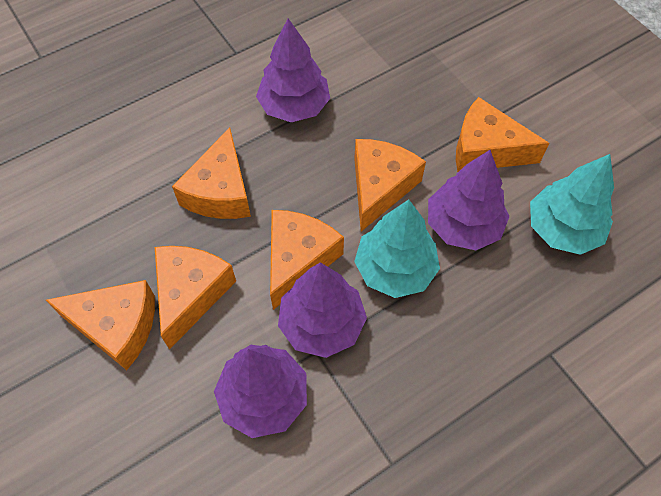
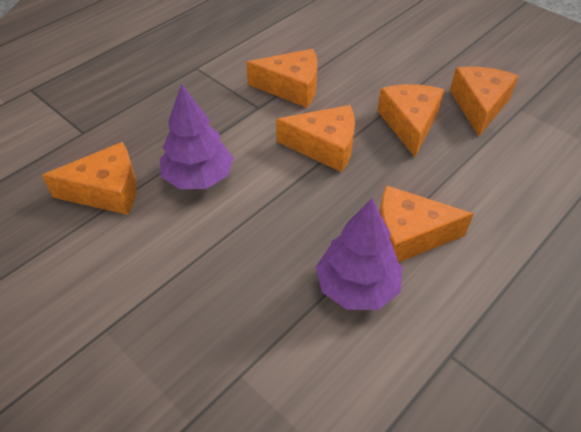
purple tree: 4 -> 2
turquoise tree: 2 -> 0

